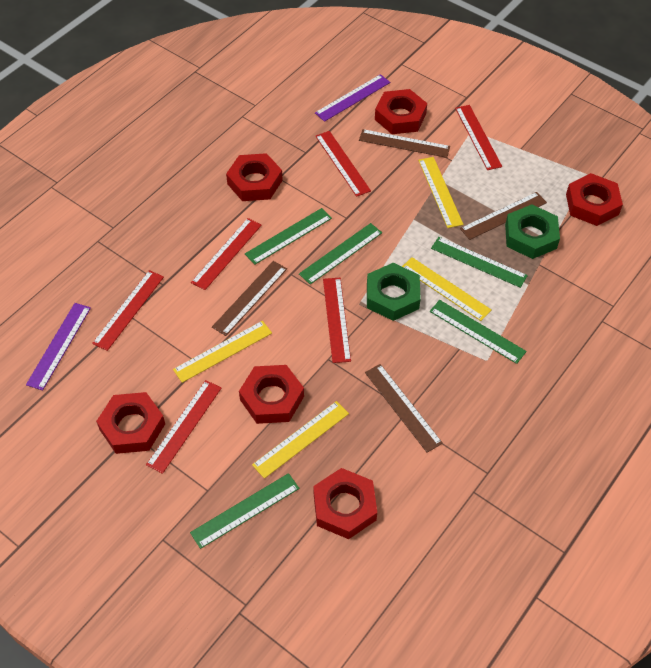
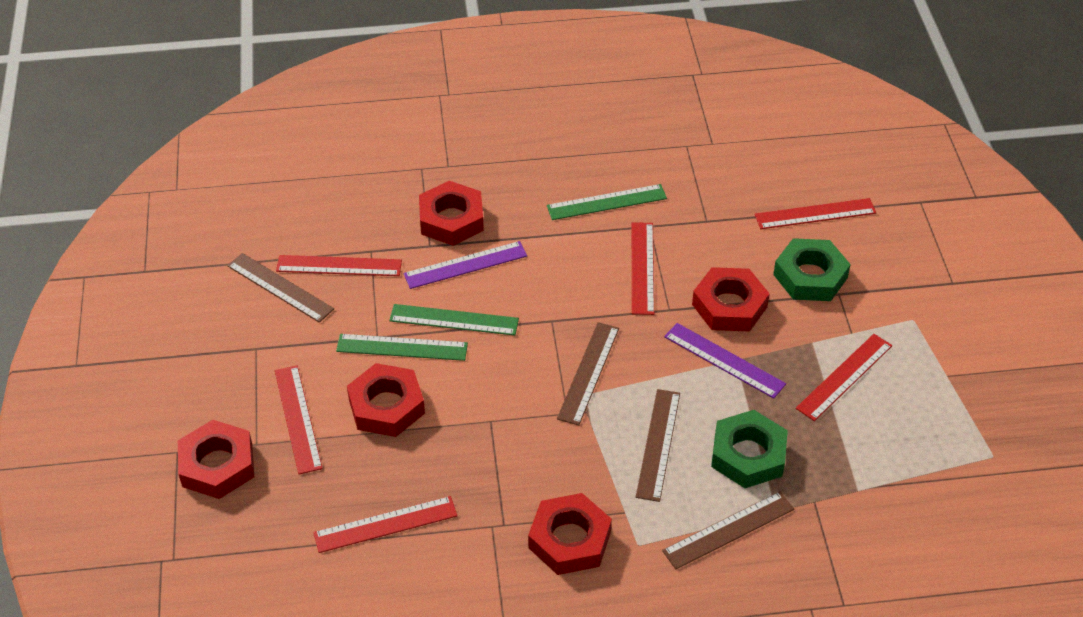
green ruler: 5 -> 3
red nut: 6 -> 5
yellow ruler: 4 -> 0

